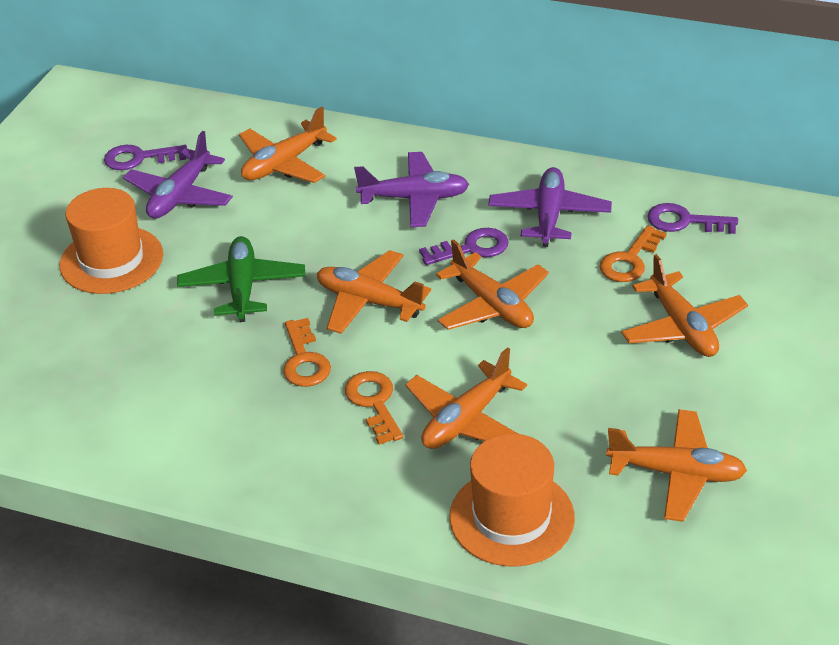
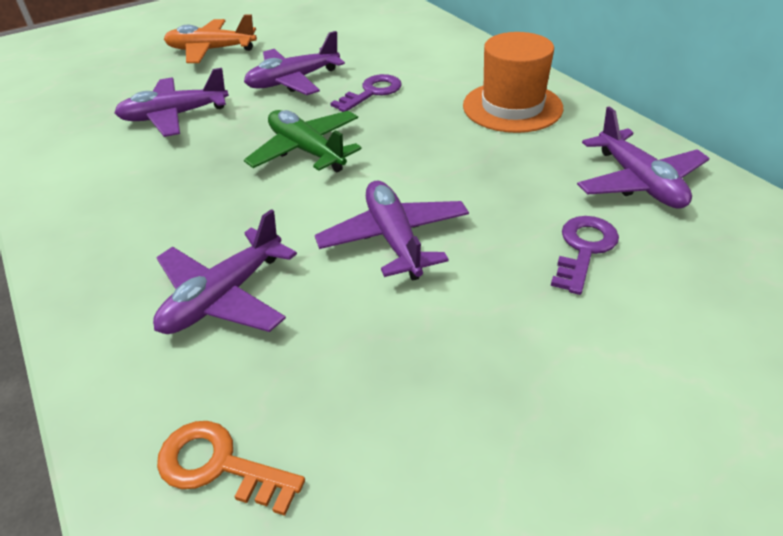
orange hat: 2 -> 1
orange key: 3 -> 1
orange plane: 6 -> 1
purple key: 3 -> 2
purple plane: 3 -> 5

